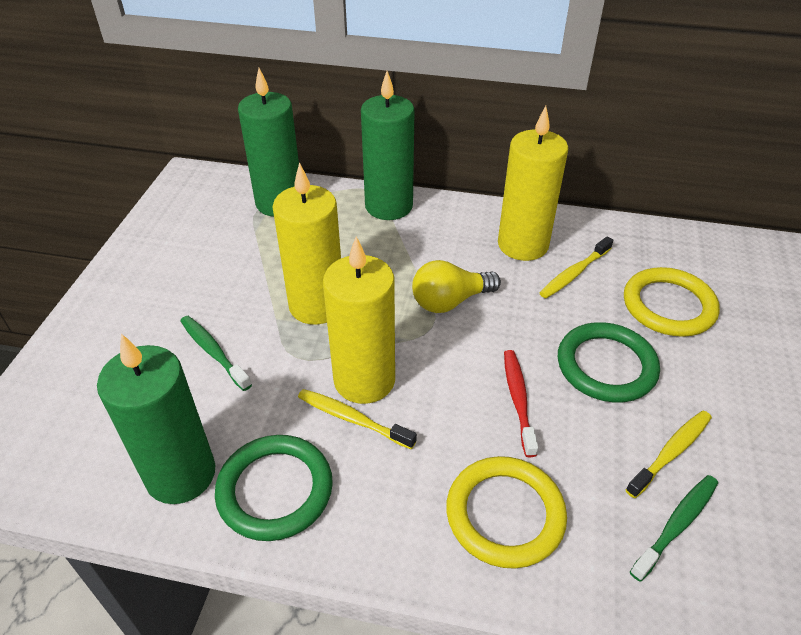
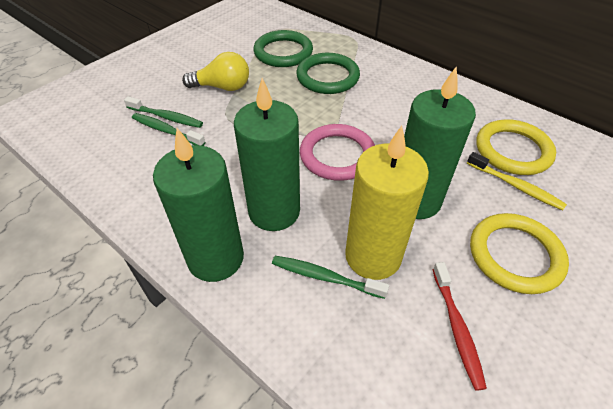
green toothbrush: 2 -> 3
pink ring: 0 -> 1
yellow candle: 3 -> 1
yellow toothbrush: 3 -> 1

